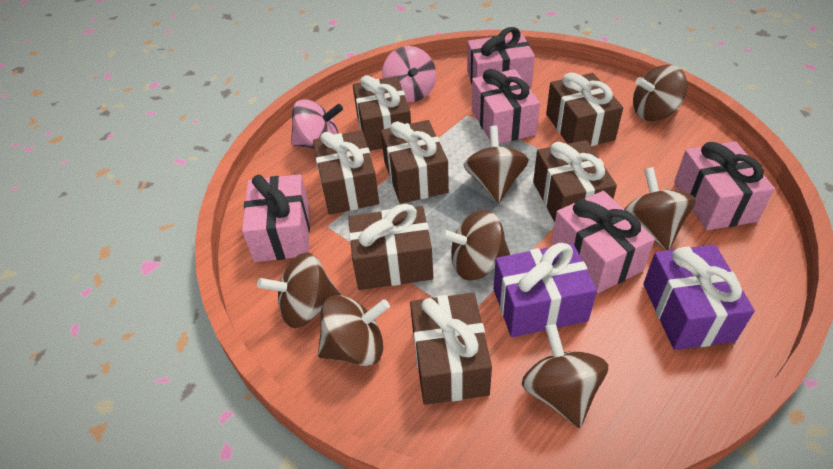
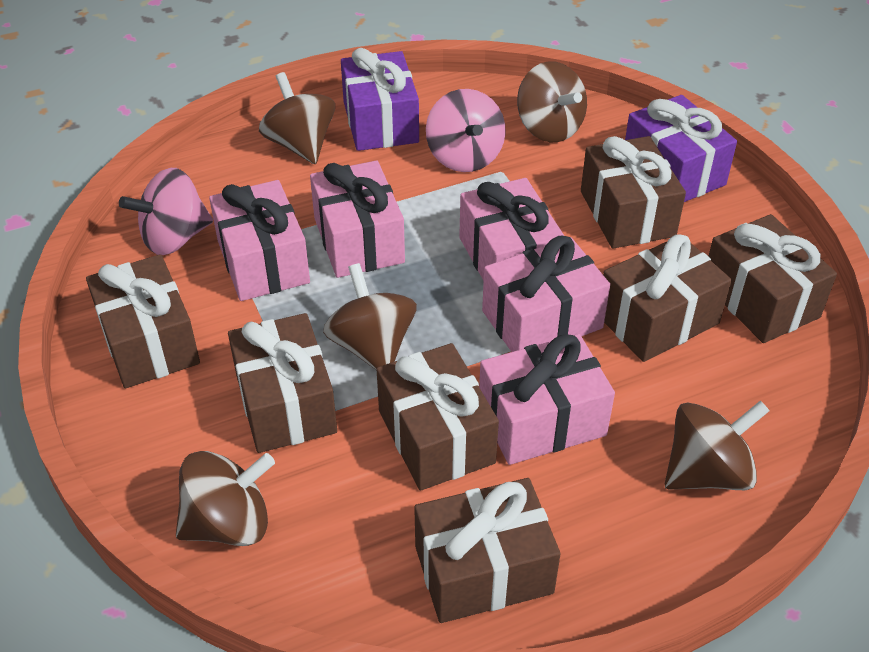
brown spinning top: 7 -> 5

